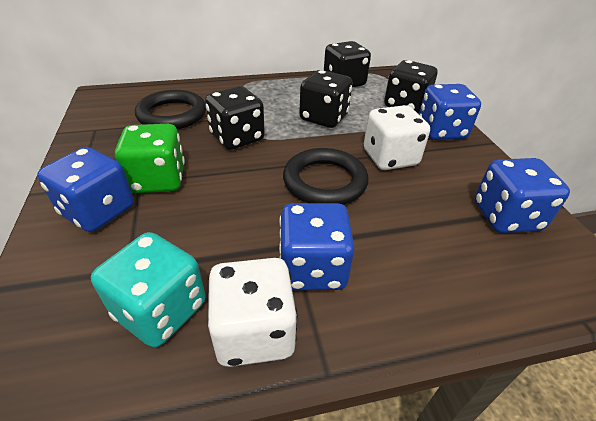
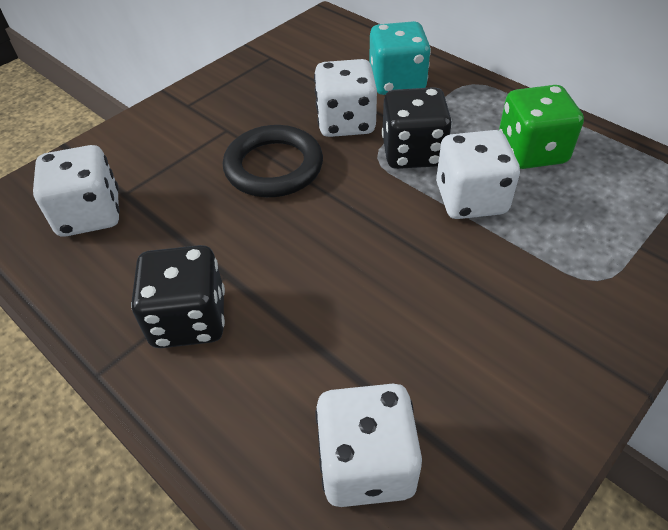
black dice: 4 -> 2
black ring: 2 -> 1
blue dice: 4 -> 0
white dice: 2 -> 4

